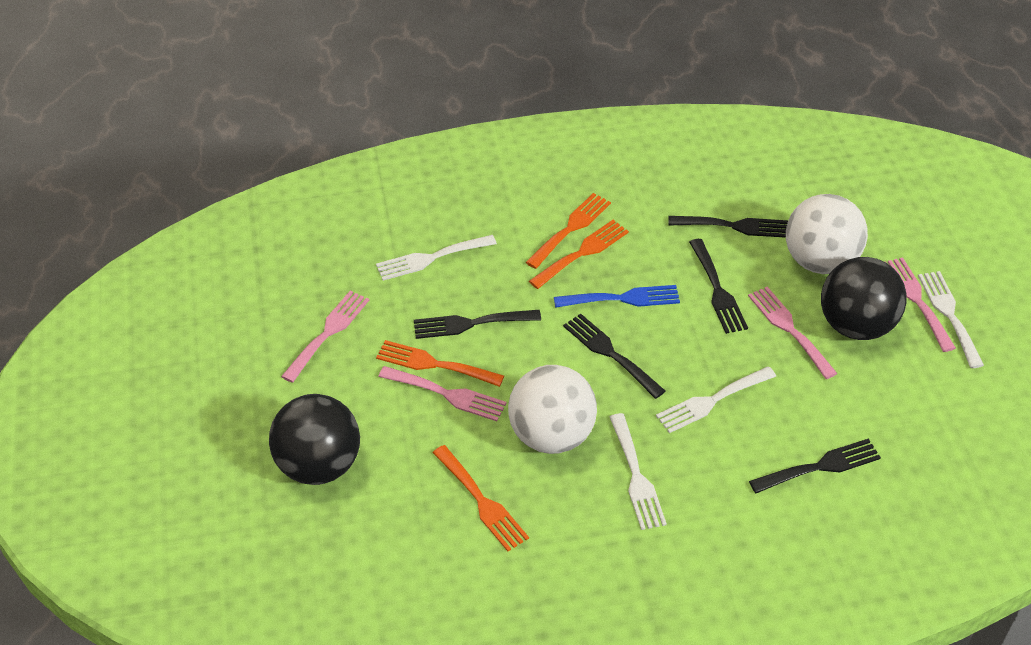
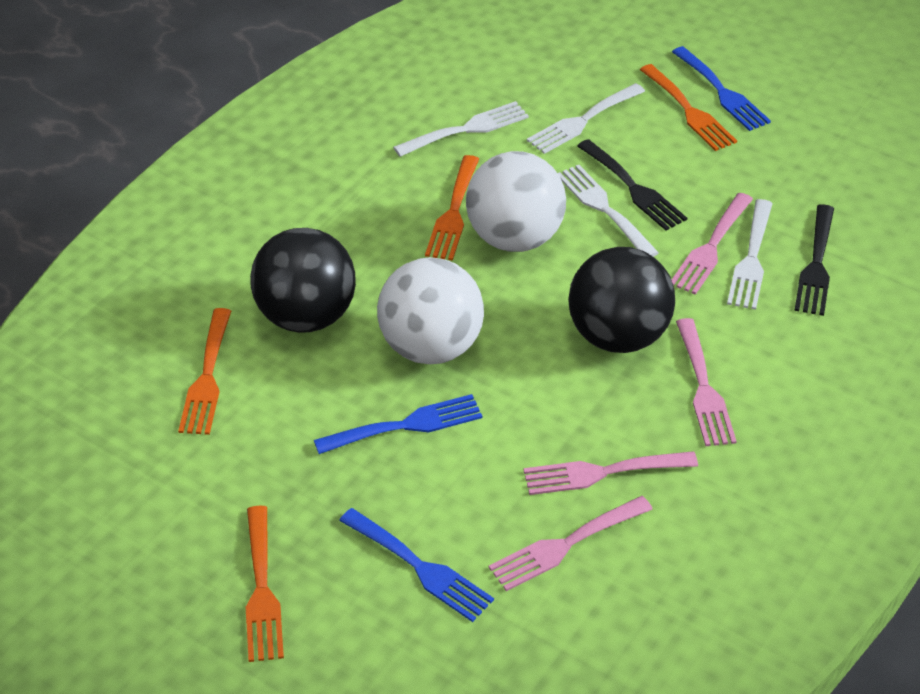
black fork: 5 -> 2
blue fork: 1 -> 3

